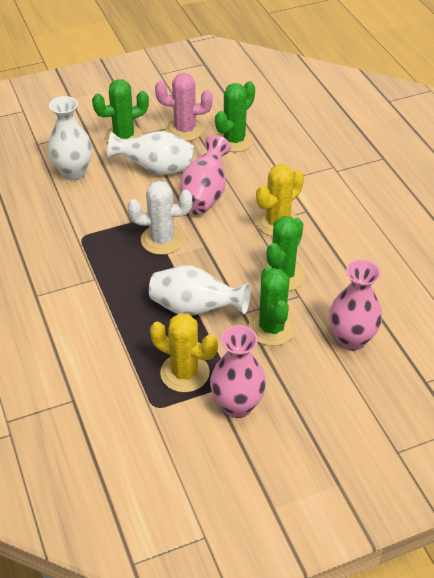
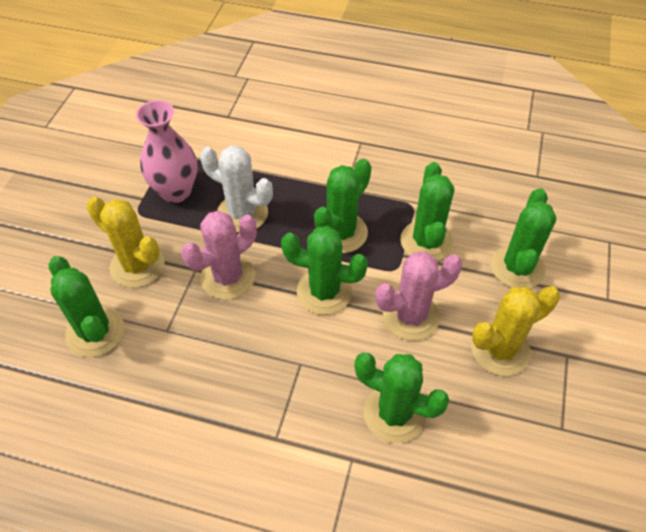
green cactus: 4 -> 6
pink cactus: 1 -> 2
pink vase: 3 -> 1
white vase: 3 -> 0

